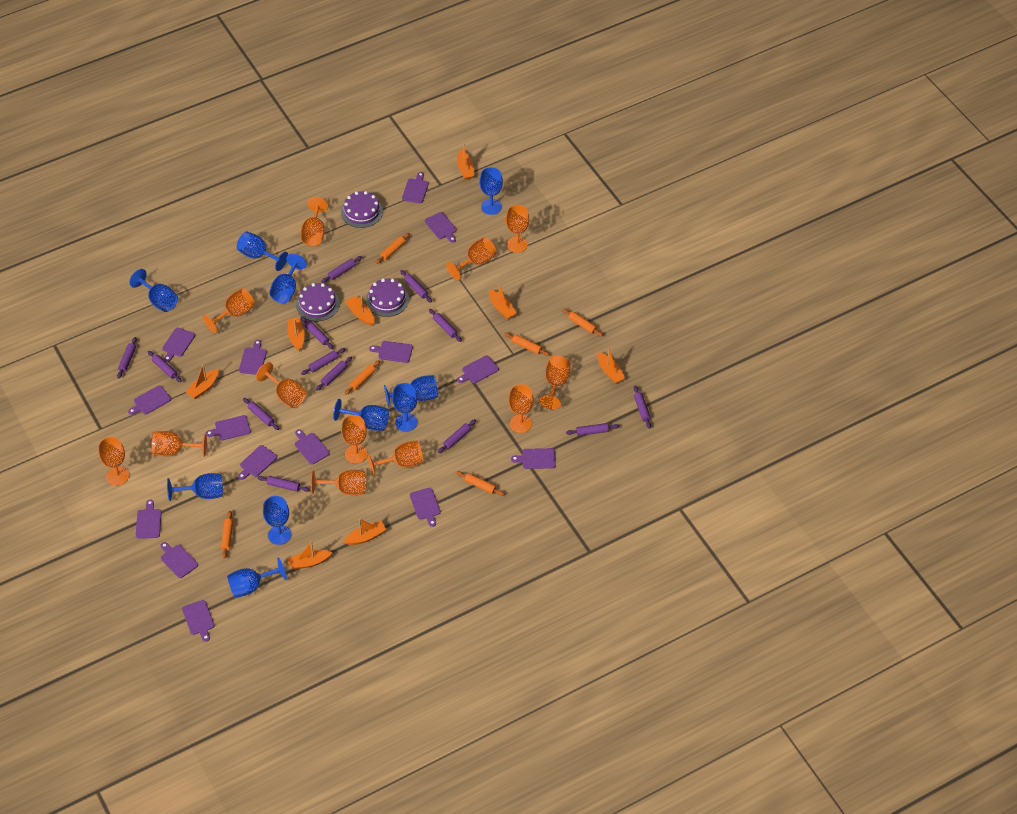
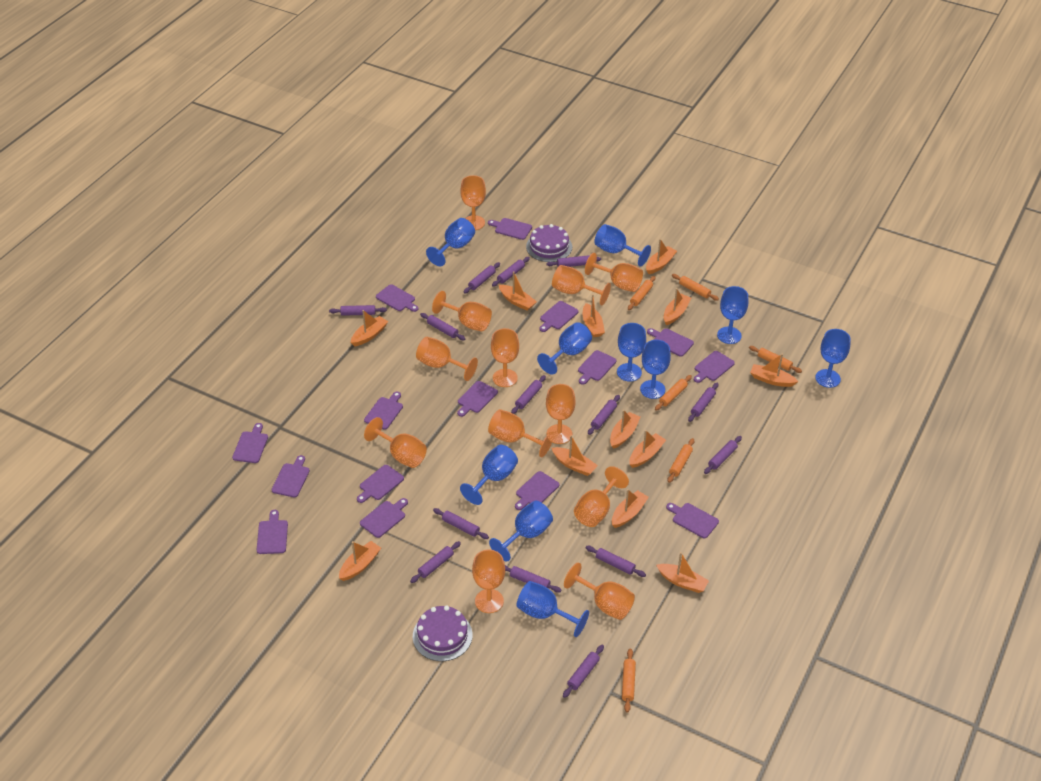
orange boat: 8 -> 12
purple cake: 3 -> 2
purple rolling pin: 13 -> 14

